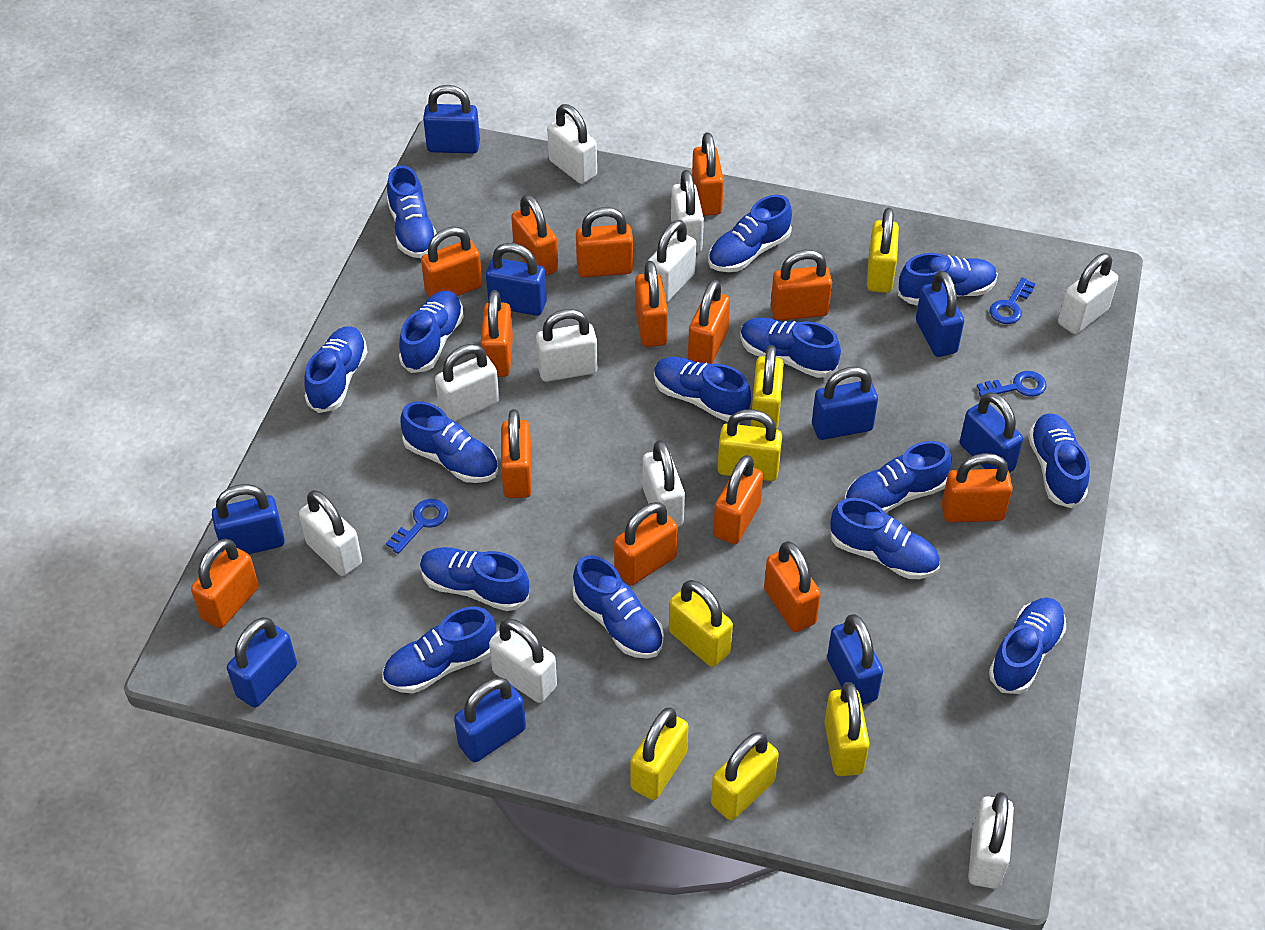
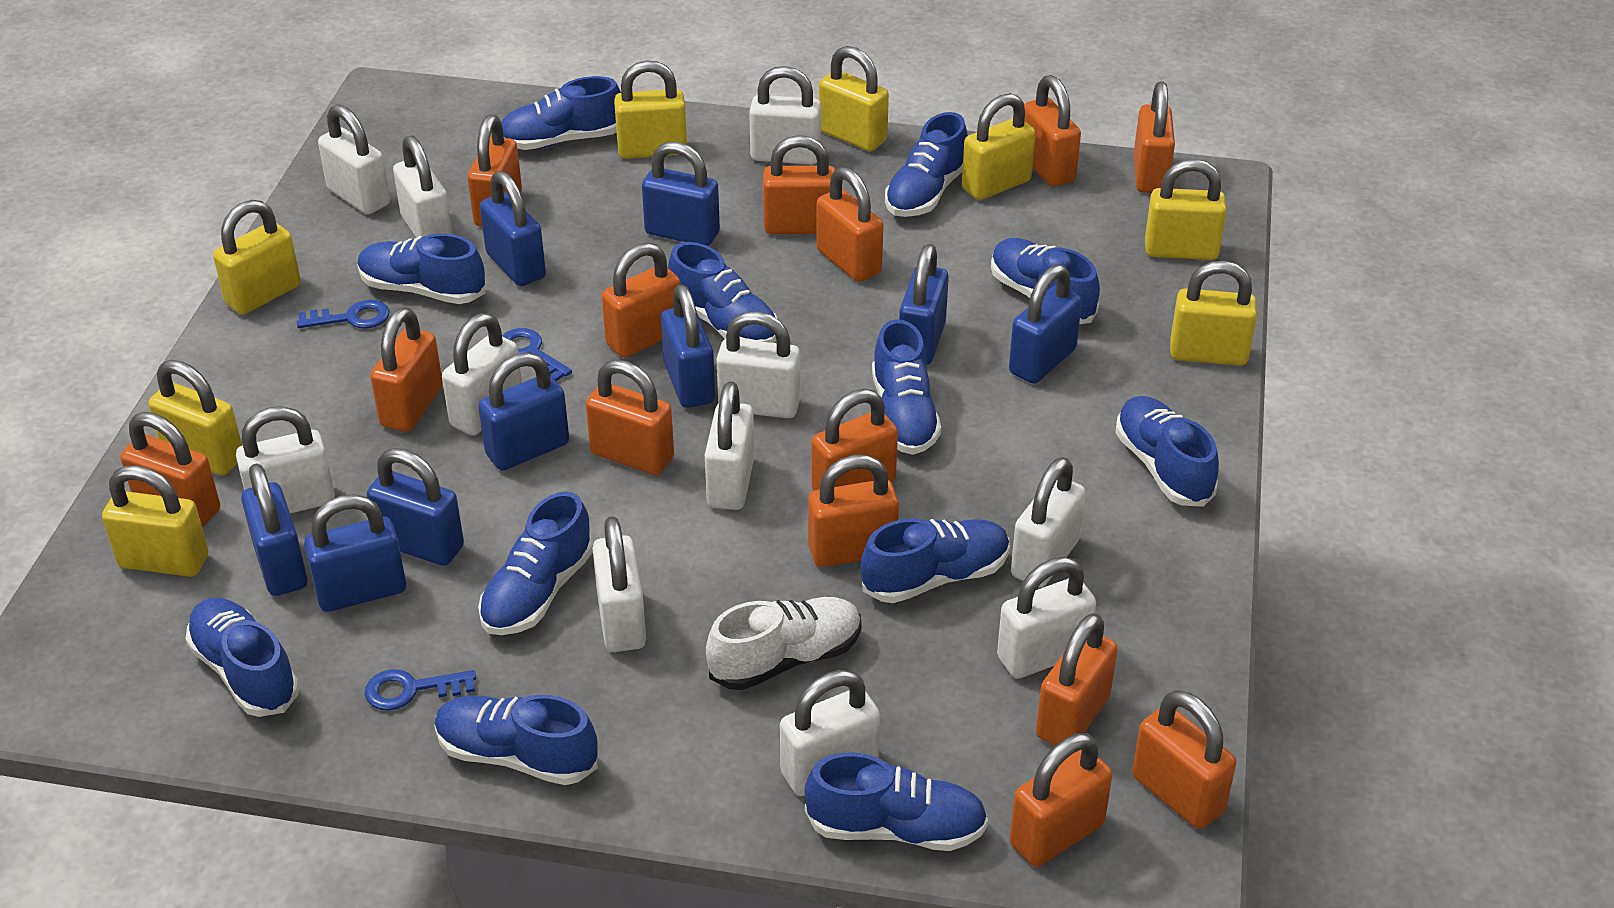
blue shoe: 15 -> 12
white padlock: 10 -> 11
white shoe: 0 -> 1
yellow padlock: 7 -> 8

